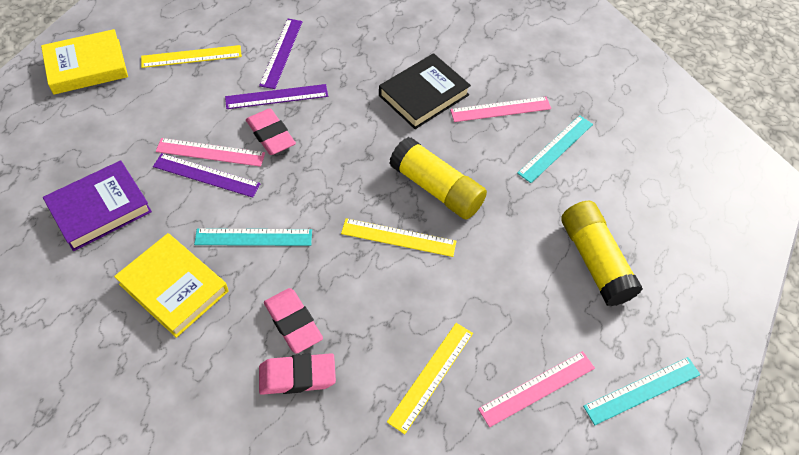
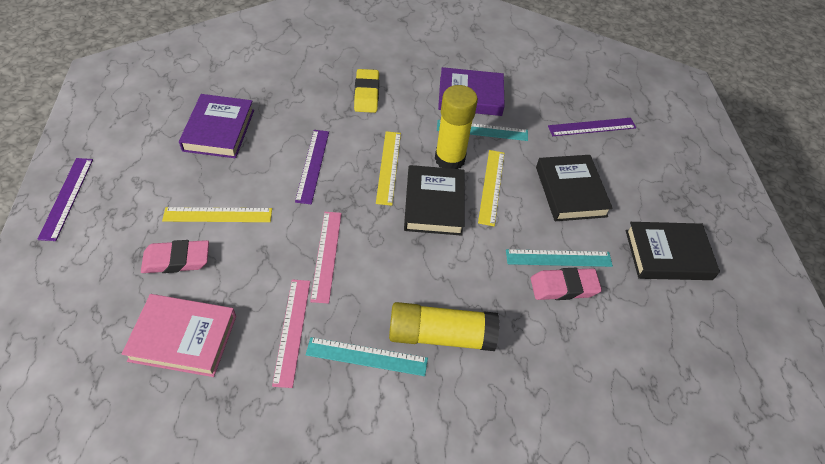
black book: 1 -> 3
pink book: 0 -> 1
pink eraser: 3 -> 2
pink ruler: 3 -> 2
purple book: 1 -> 2
yellow book: 2 -> 0
yellow eraser: 0 -> 1

